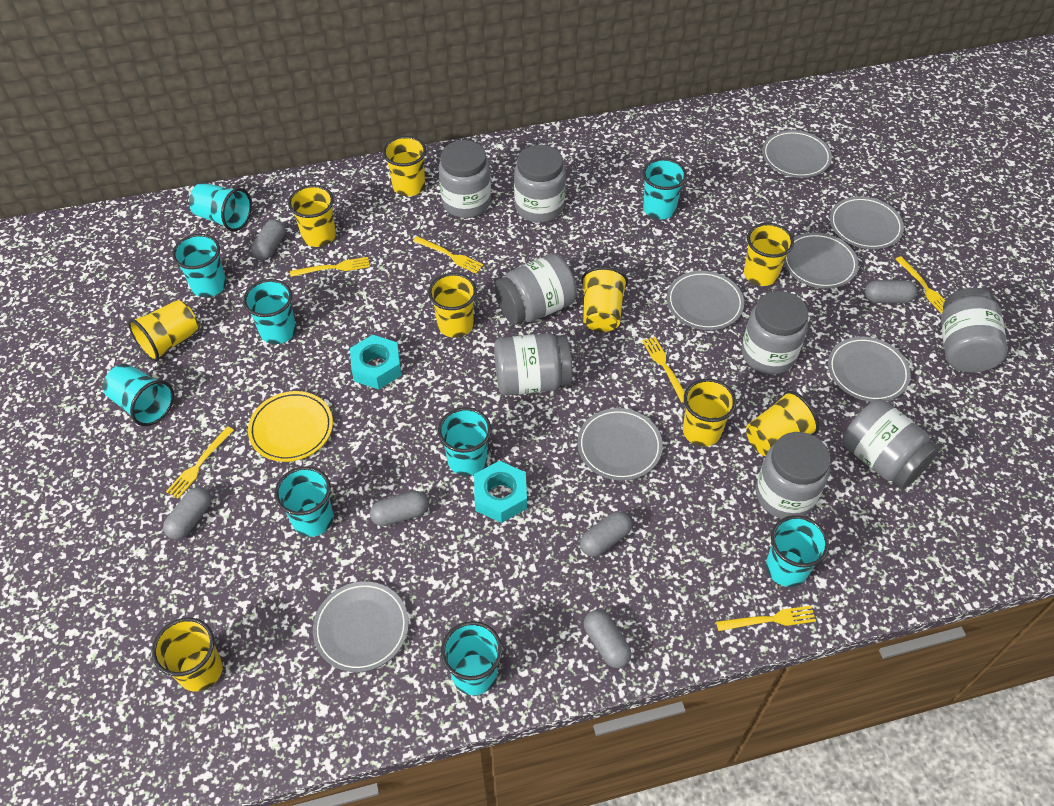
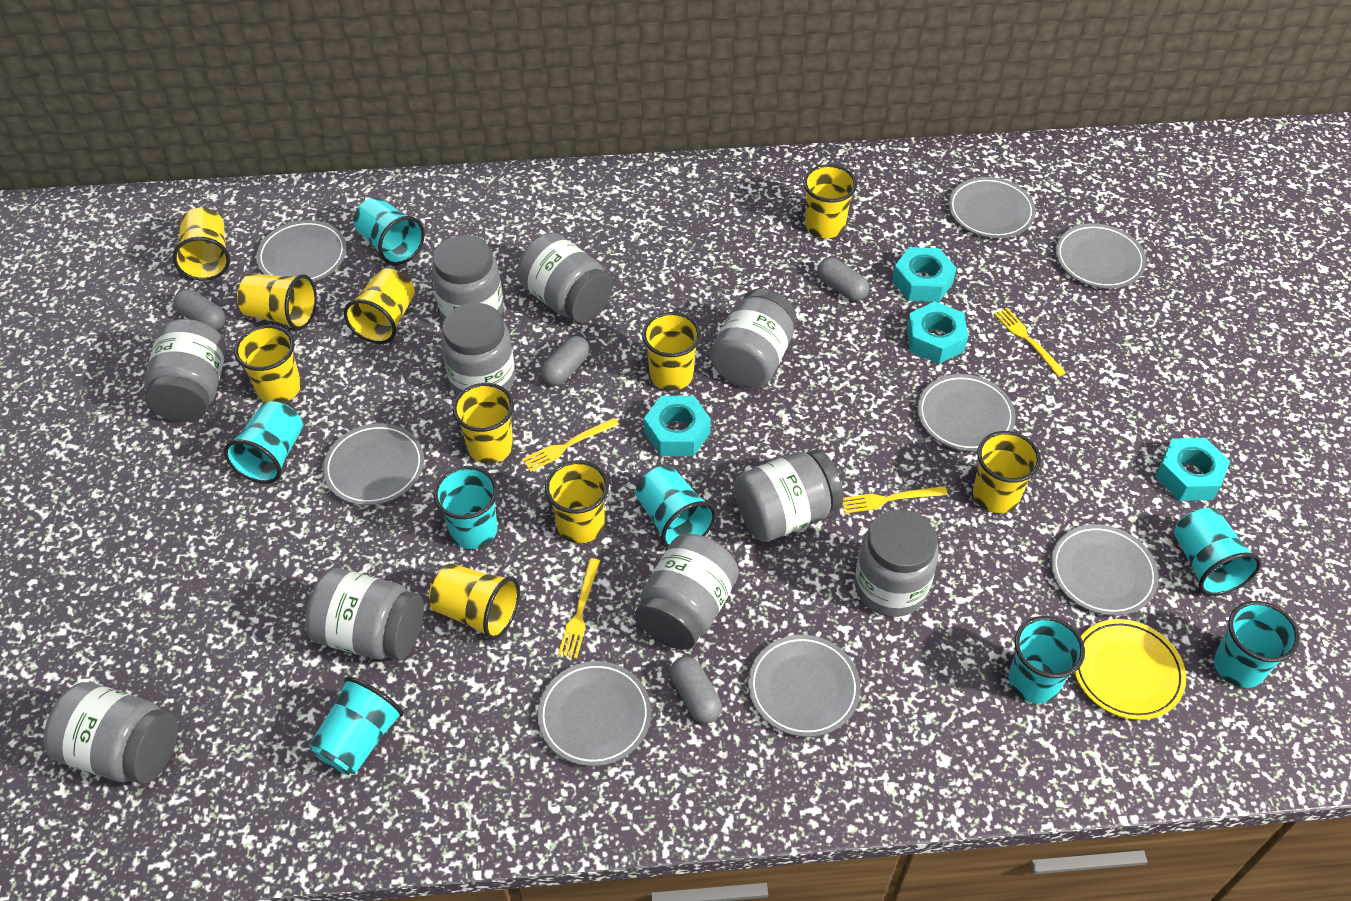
grey capsule: 6 -> 4
grey jar: 8 -> 10
grey plate: 7 -> 8
turquoise cup: 9 -> 8
turquoise nut: 2 -> 4
yellow cup: 9 -> 10
yellow fork: 6 -> 4

